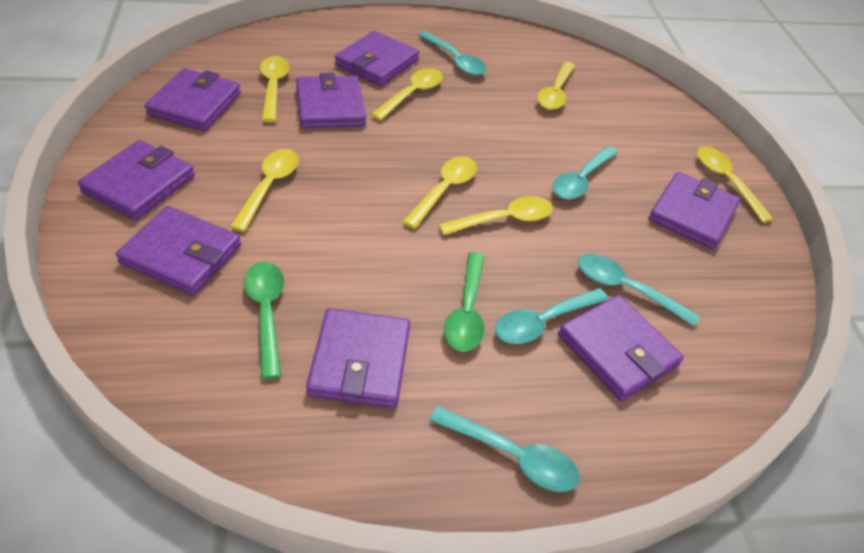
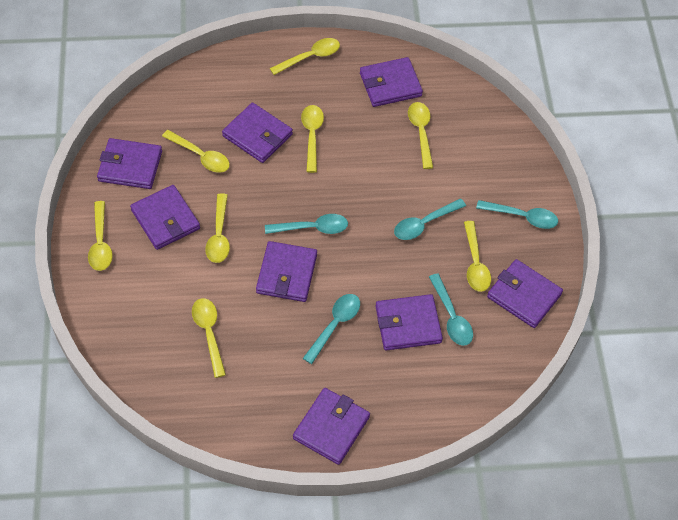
green spoon: 2 -> 0
yellow spoon: 7 -> 8

